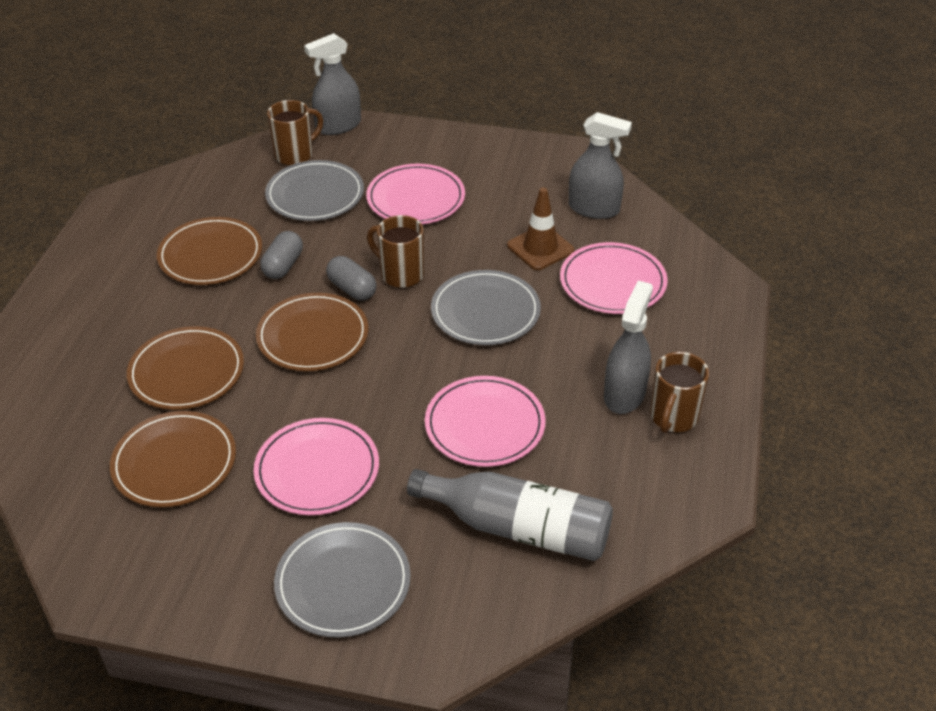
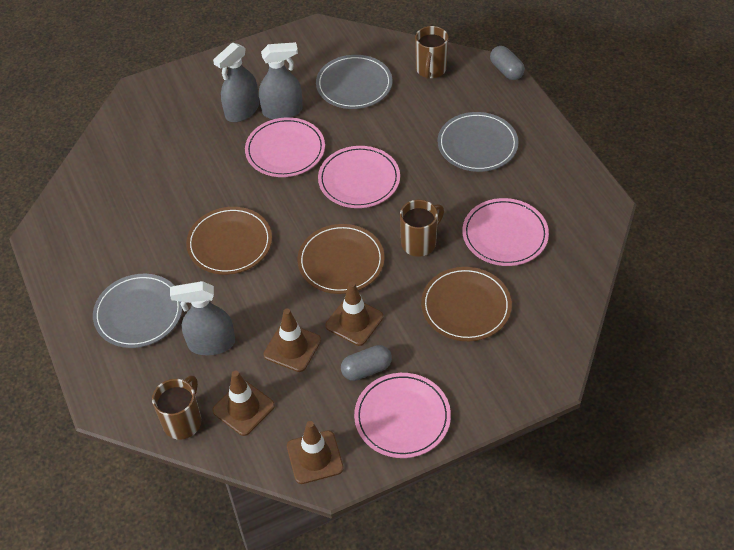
brown plate: 4 -> 3
brown traffic cone: 1 -> 4
grey bottle: 1 -> 0

